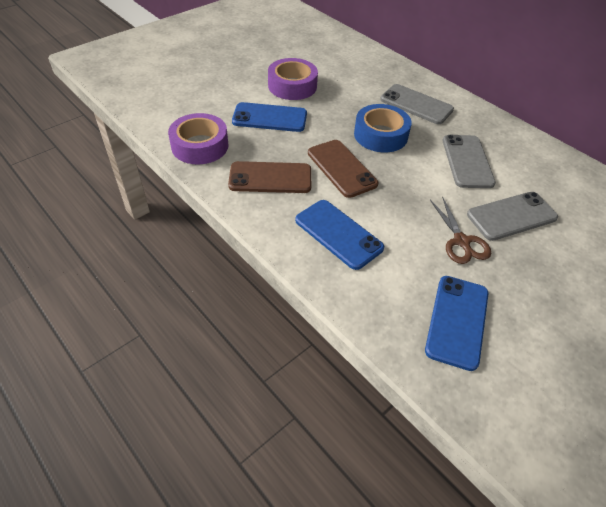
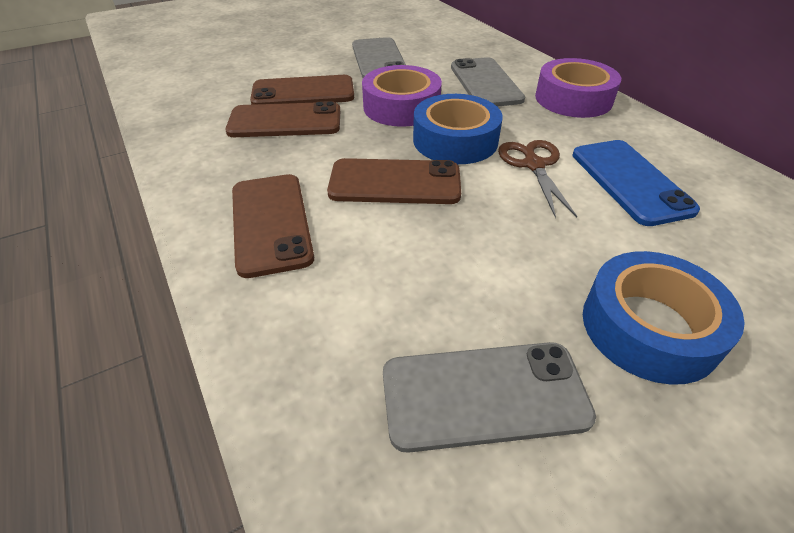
blue phone: 3 -> 1
blue tape: 1 -> 2
brown phone: 2 -> 4

